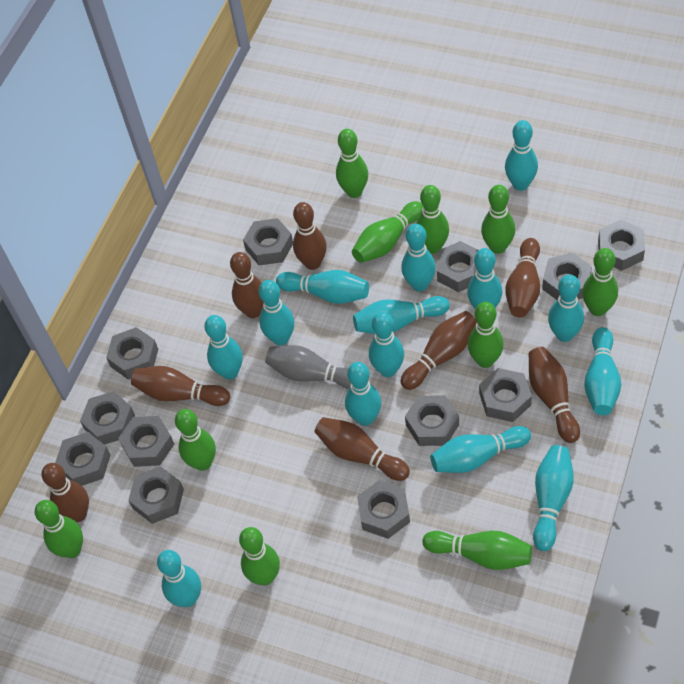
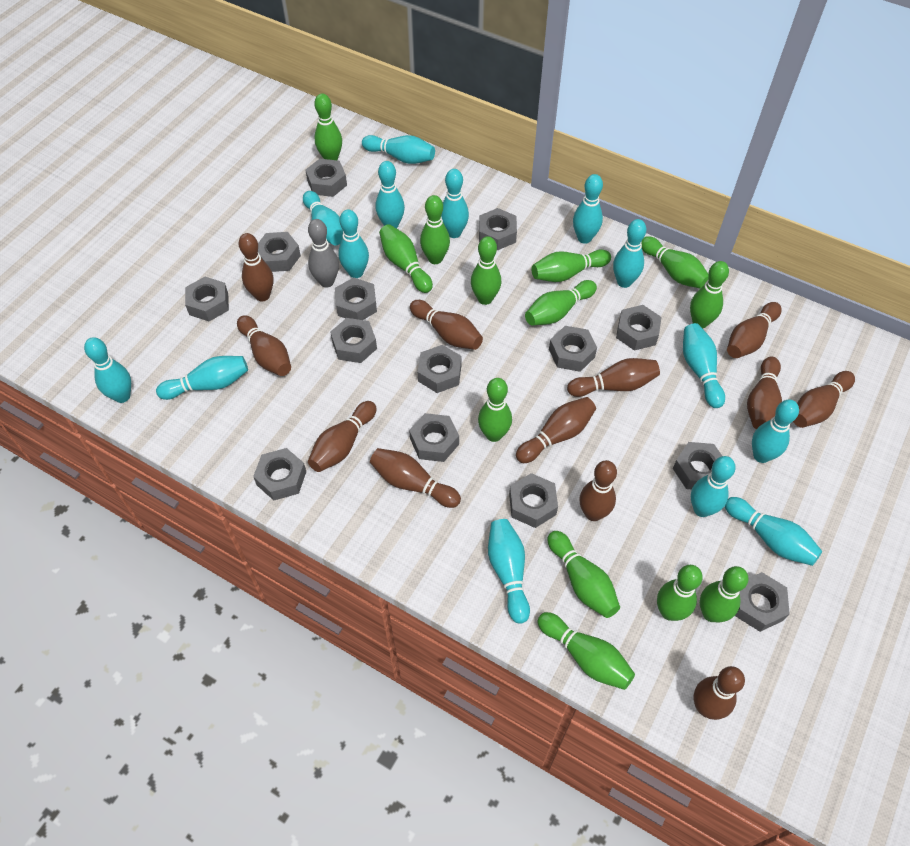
brown bowling pin: 8 -> 12
green bowling pin: 10 -> 13
grey nut: 12 -> 14

